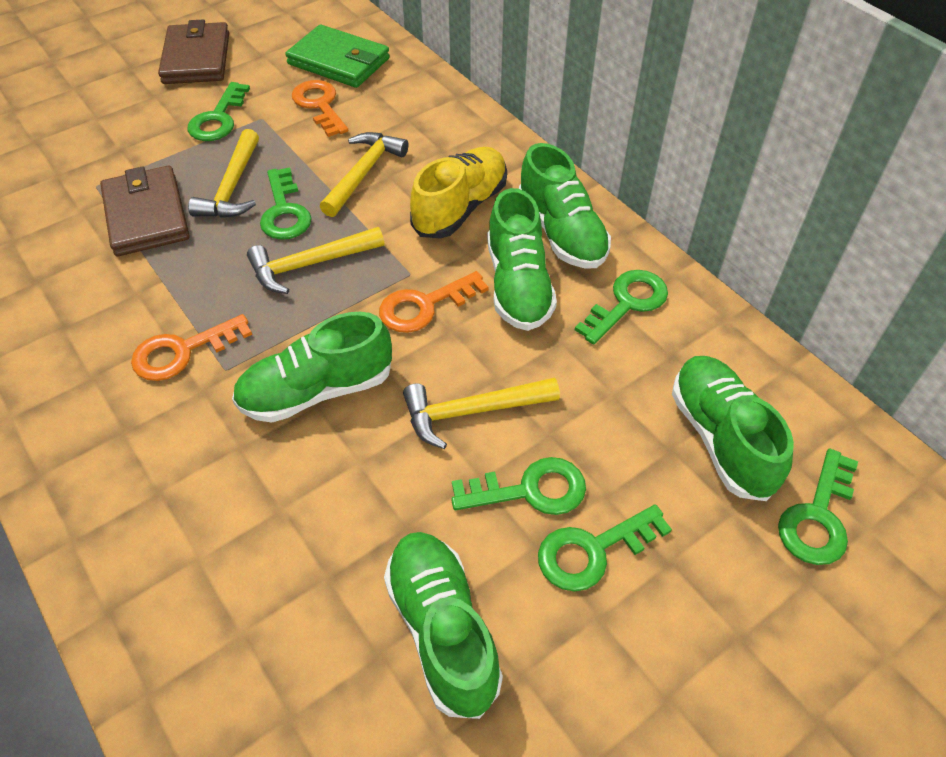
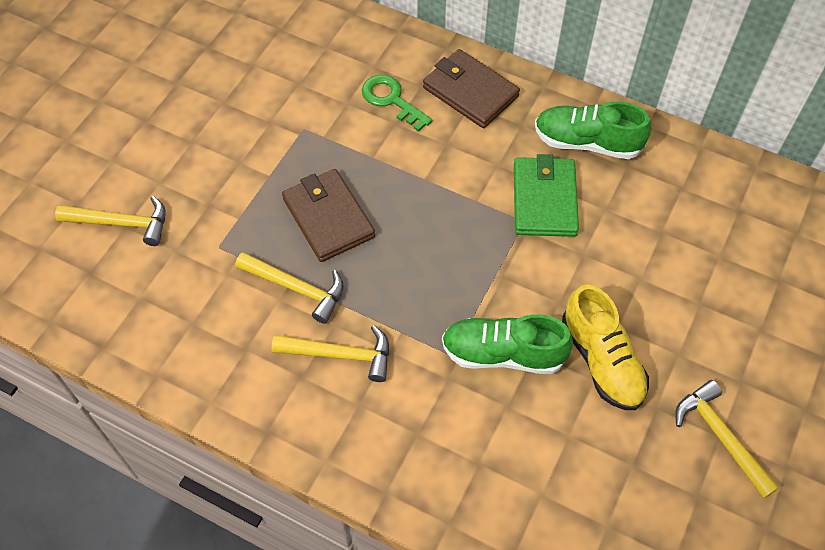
green key: 6 -> 1
green shoe: 5 -> 2
orange key: 3 -> 0

